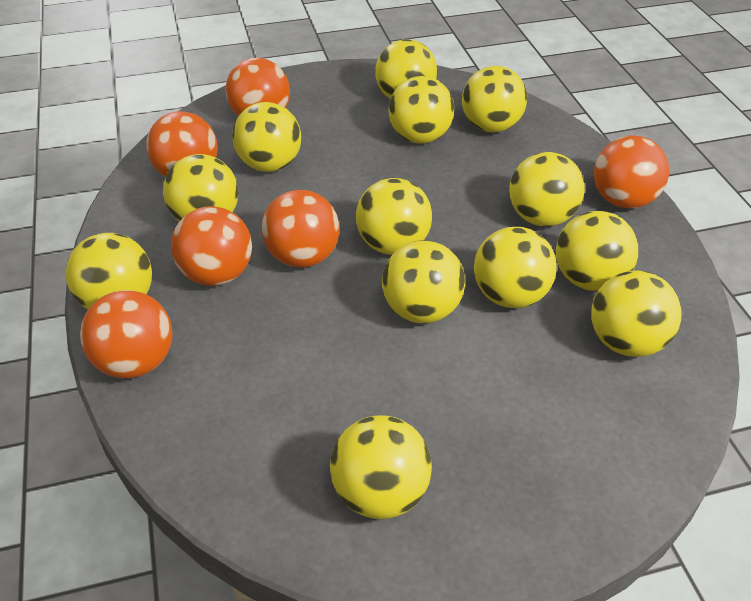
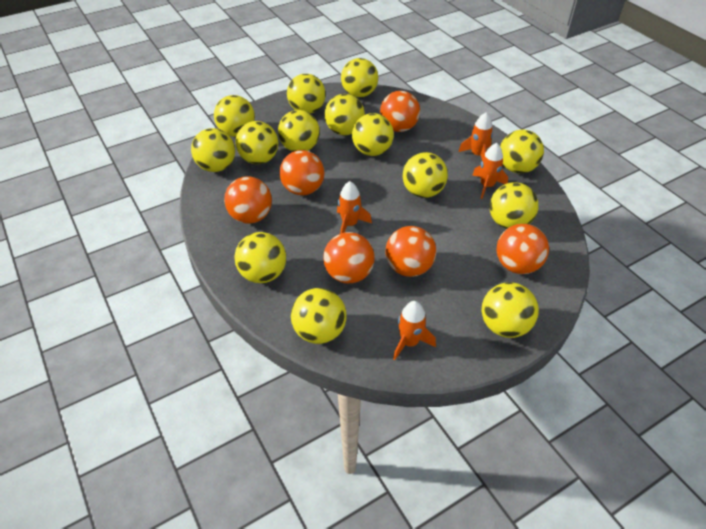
orange rocket: 0 -> 4
yellow ball: 13 -> 14

